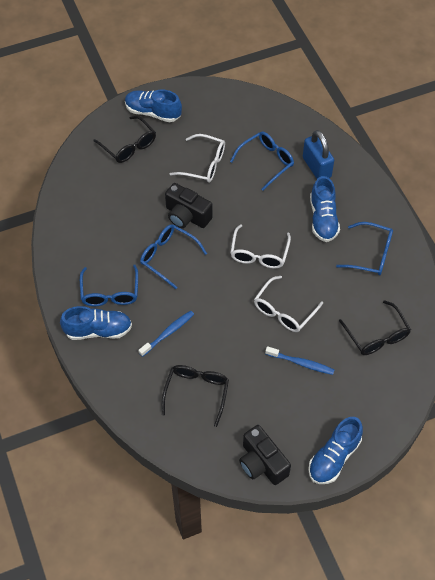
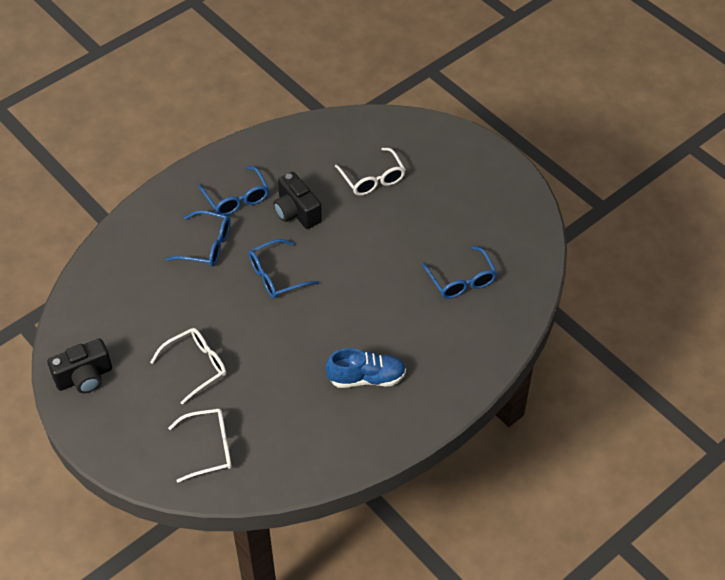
black glasses: 3 -> 0
blue padlock: 1 -> 0
blue shoe: 4 -> 1
blue toothbrush: 2 -> 0

